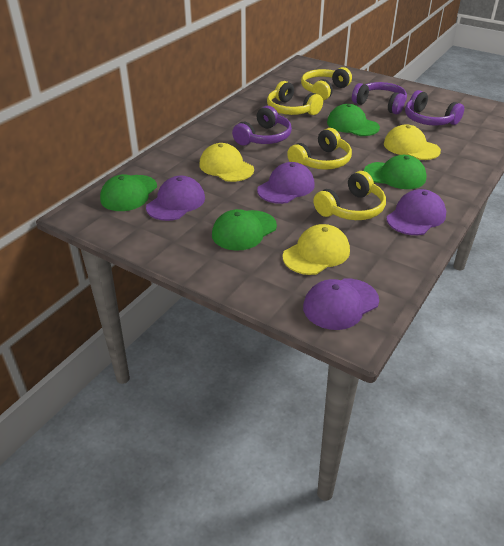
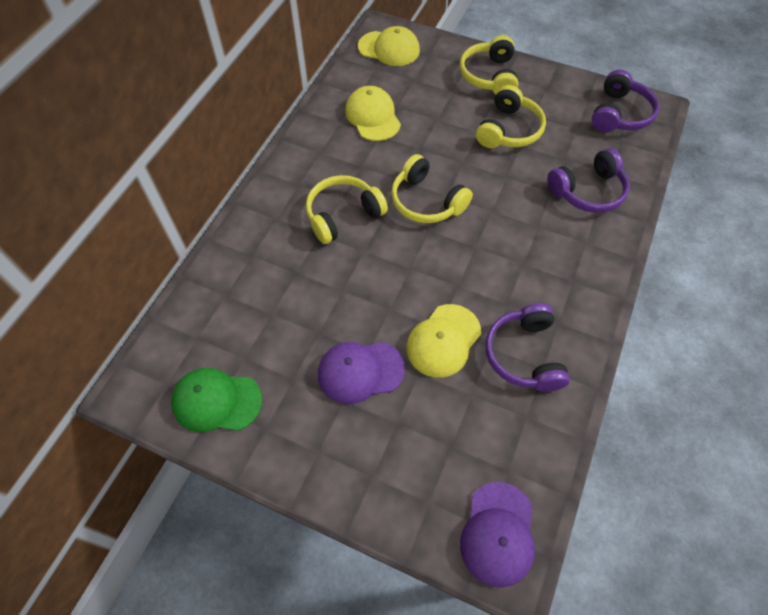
green cap: 4 -> 1
purple cap: 4 -> 2

